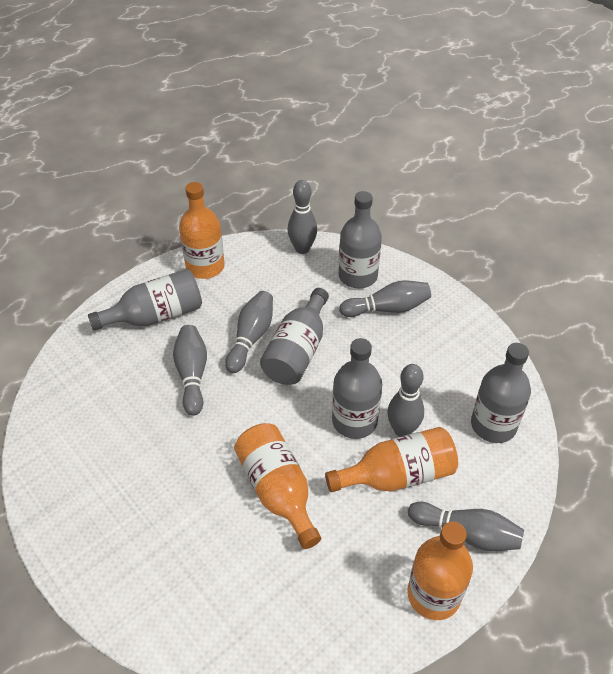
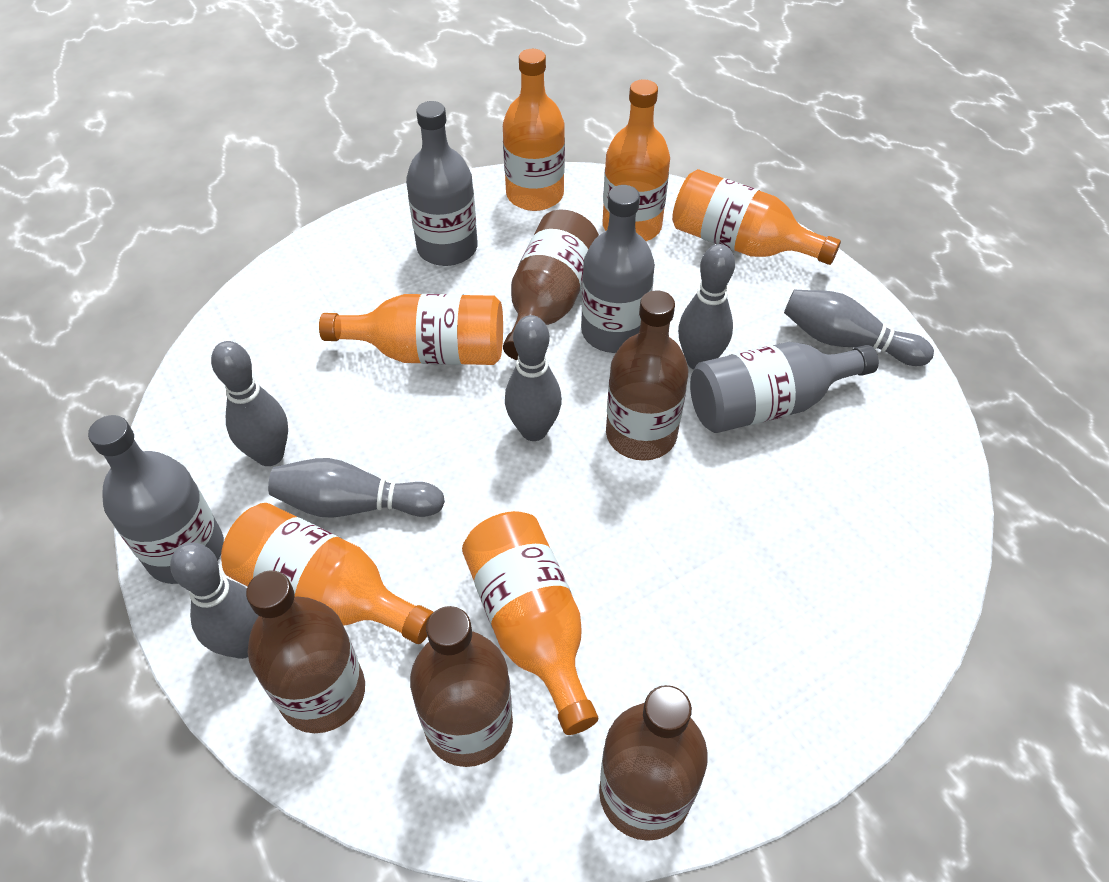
brown bottle: 0 -> 5
grey bottle: 5 -> 4
orange bottle: 4 -> 6

